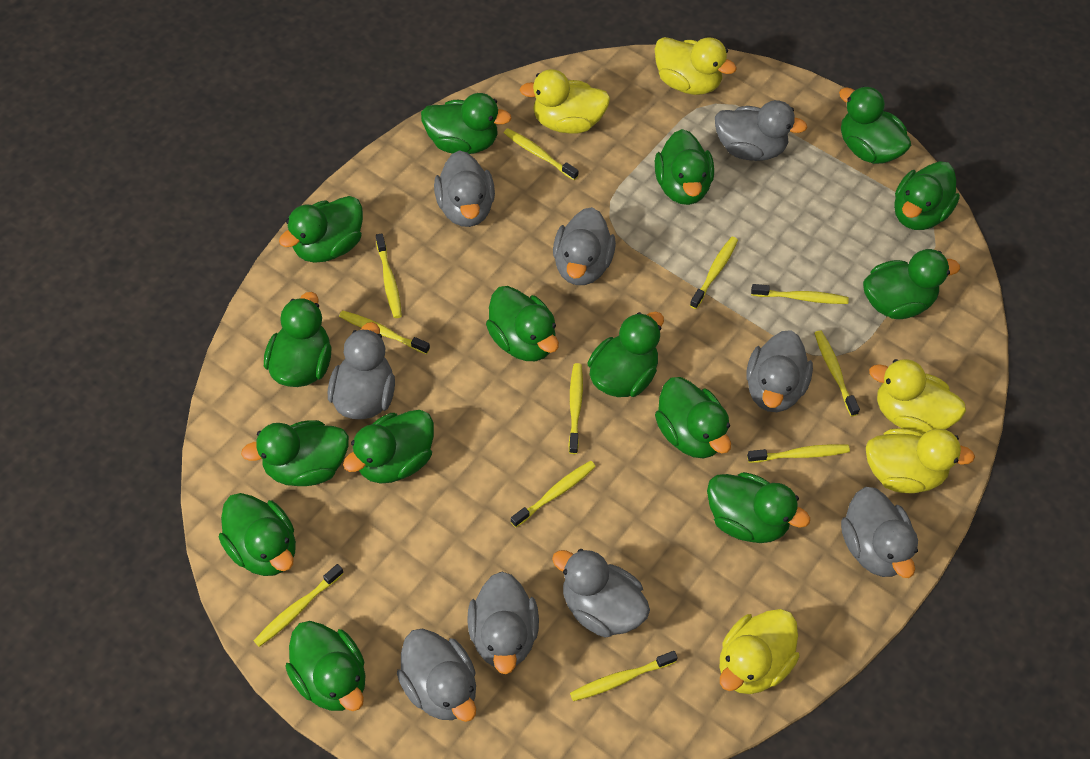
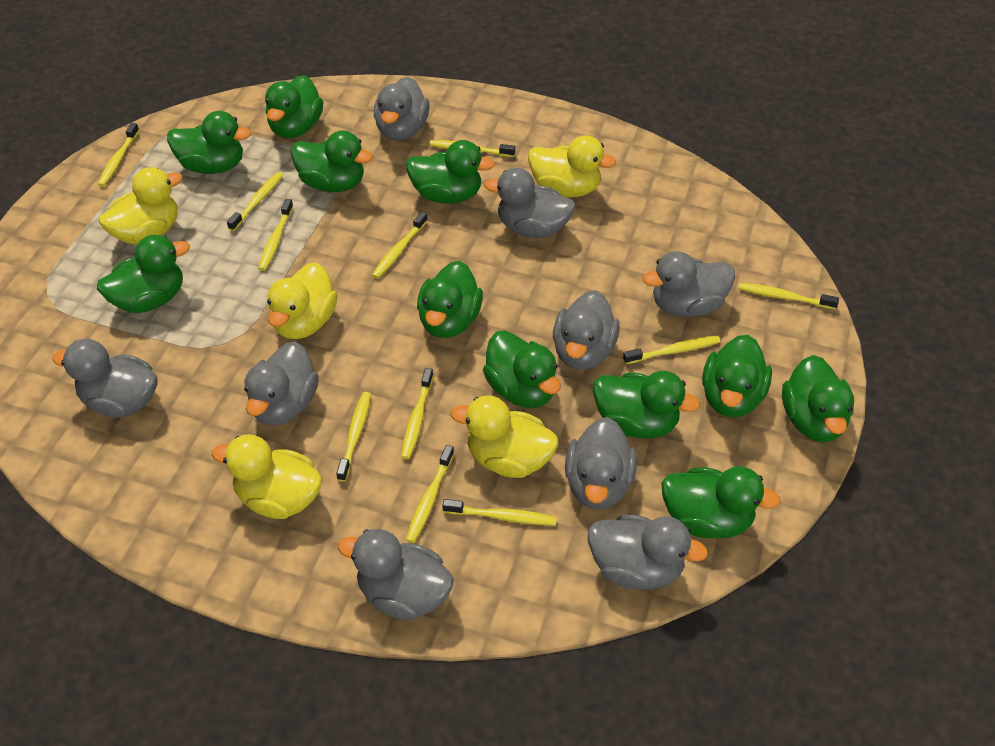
green duck: 15 -> 11

